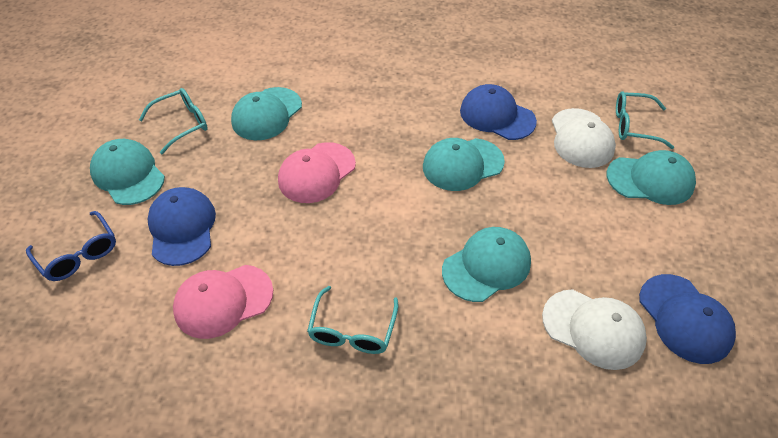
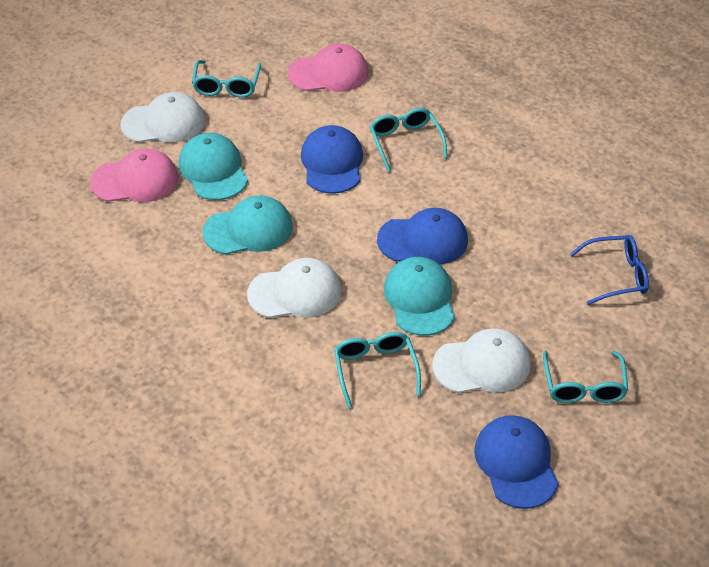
turquoise cap: 5 -> 3
turquoise glasses: 3 -> 4
white cap: 2 -> 3

